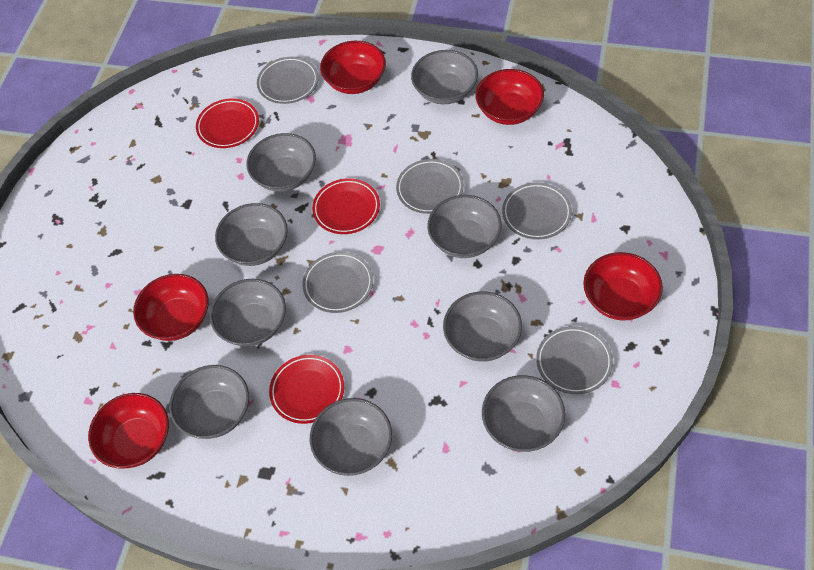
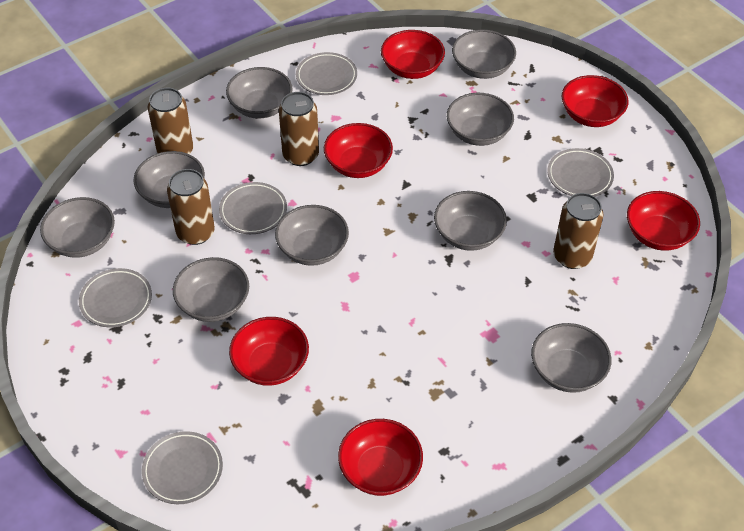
brown can: 0 -> 4
red bowl: 5 -> 6
red plate: 3 -> 0

